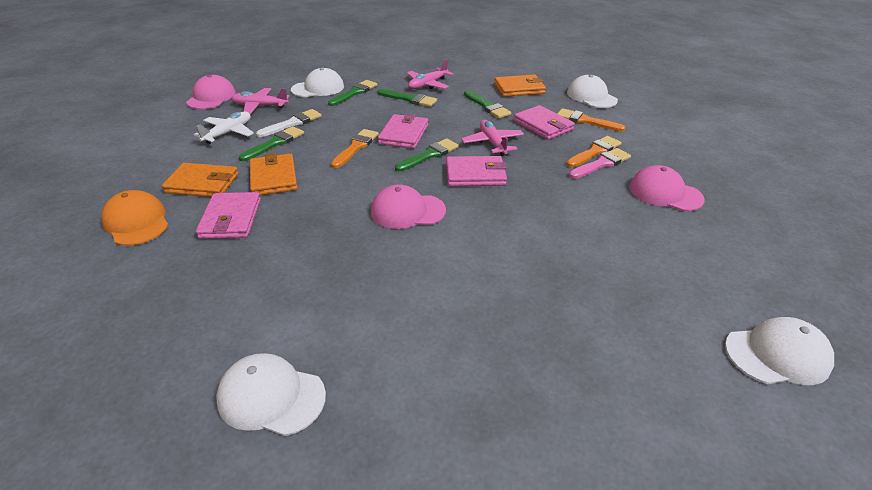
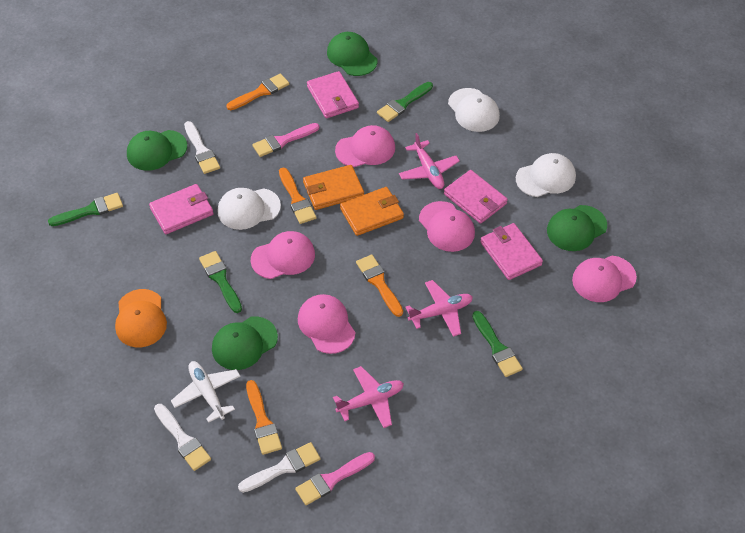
green brush: 5 -> 4
green cap: 0 -> 4
orange brush: 3 -> 4
orange wallet: 3 -> 2
pink brush: 1 -> 2
pink cap: 3 -> 5
white brush: 1 -> 3
white cap: 4 -> 3

